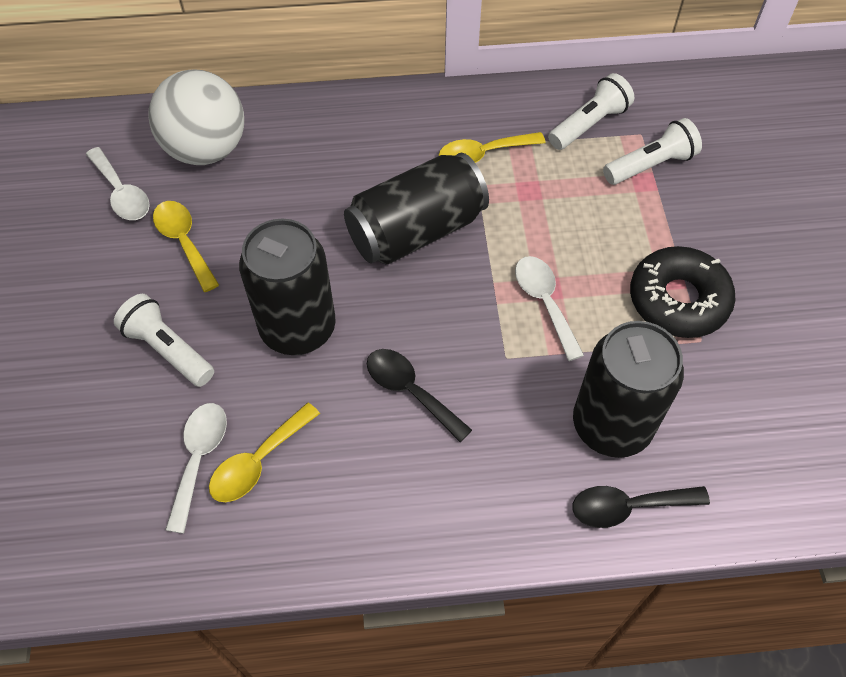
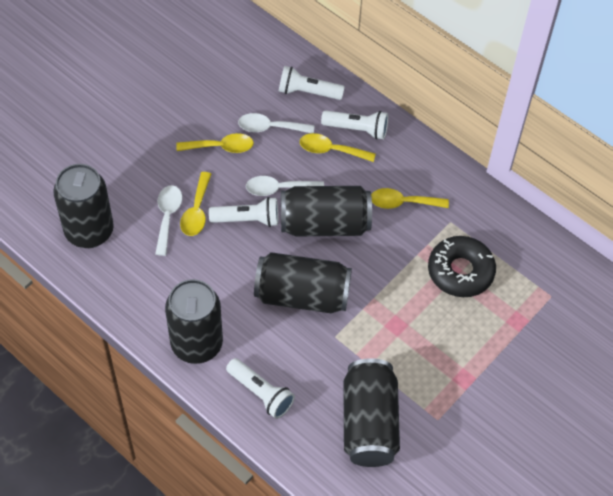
black can: 3 -> 5
black spoon: 2 -> 0
white ball: 1 -> 0
white flashlight: 3 -> 4
yellow spoon: 3 -> 4

